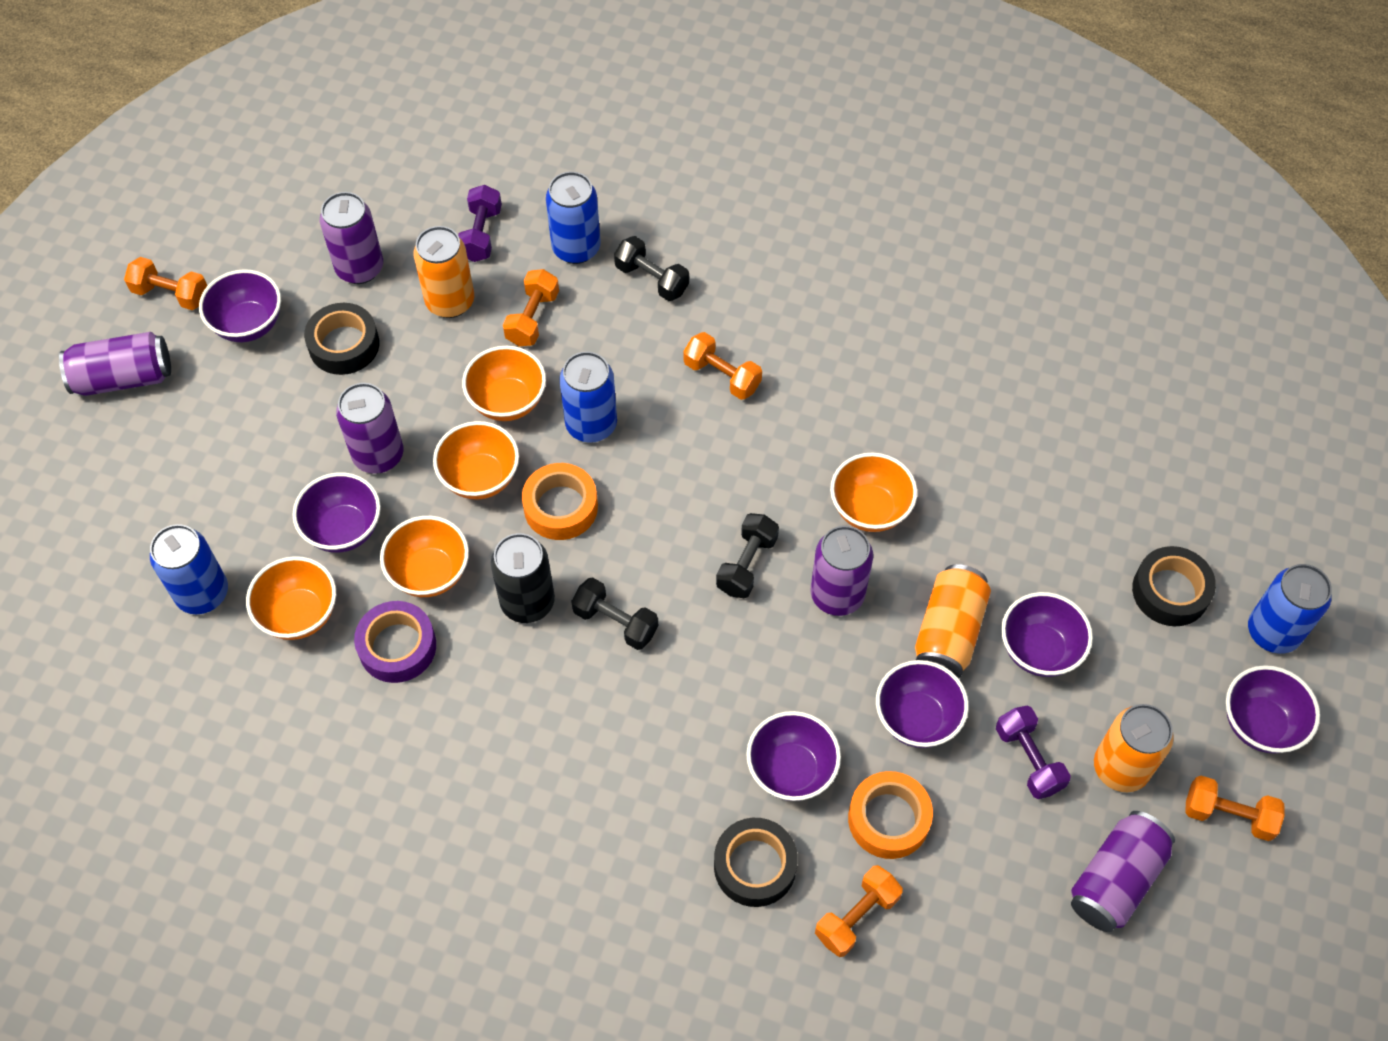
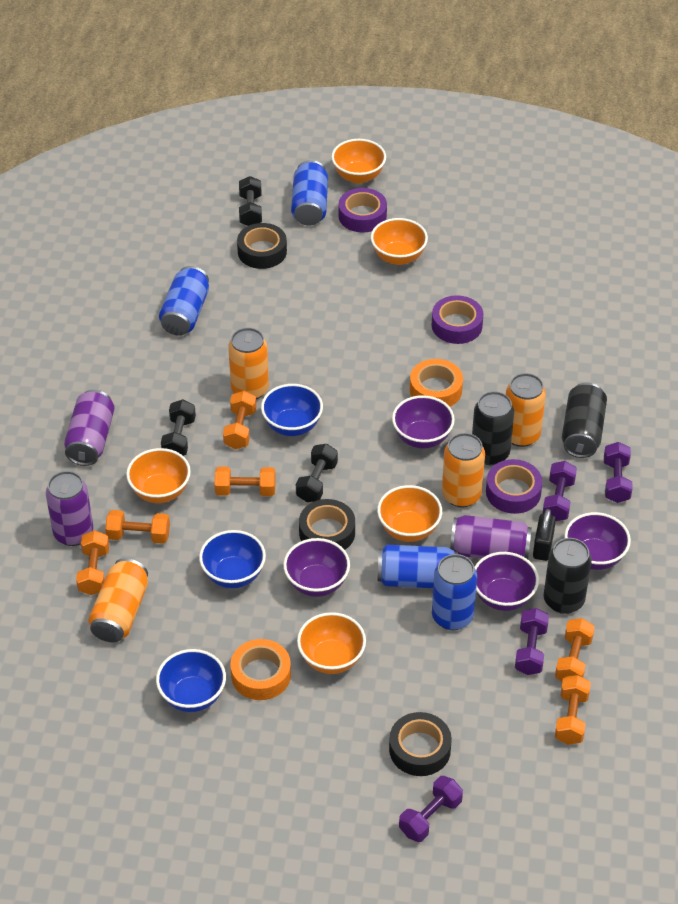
black can: 1 -> 3
black padlock: 0 -> 1
blue bowl: 0 -> 3
orange can: 3 -> 4
orange dumbbell: 5 -> 6
purple bowl: 6 -> 4
purple can: 5 -> 3
purple dumbbell: 2 -> 4
purple tape: 1 -> 3

